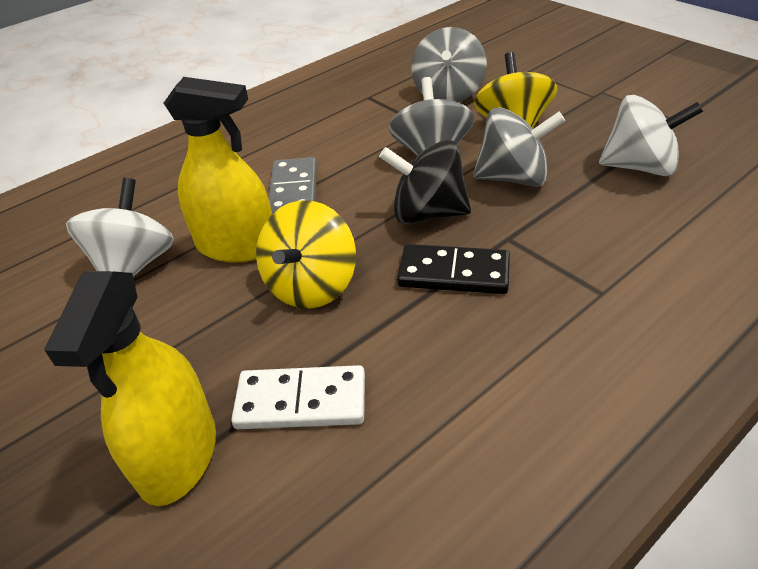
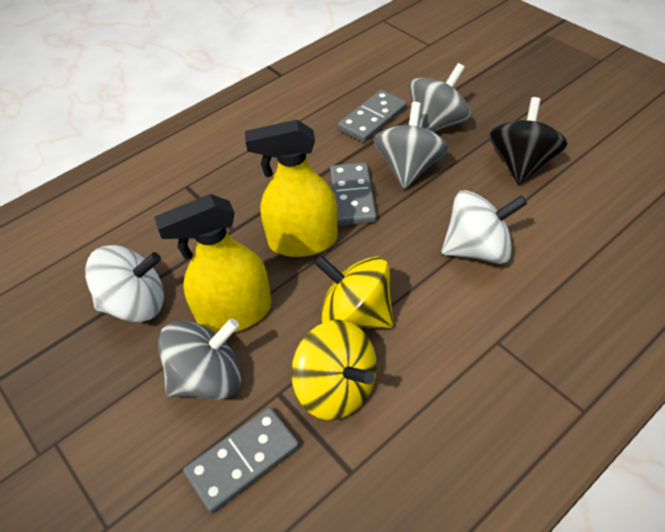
black domino: 1 -> 0
grey domino: 1 -> 3
white domino: 1 -> 0

